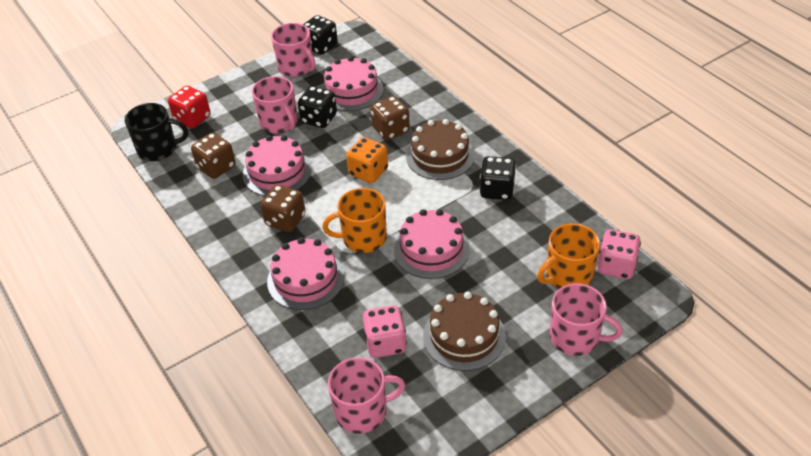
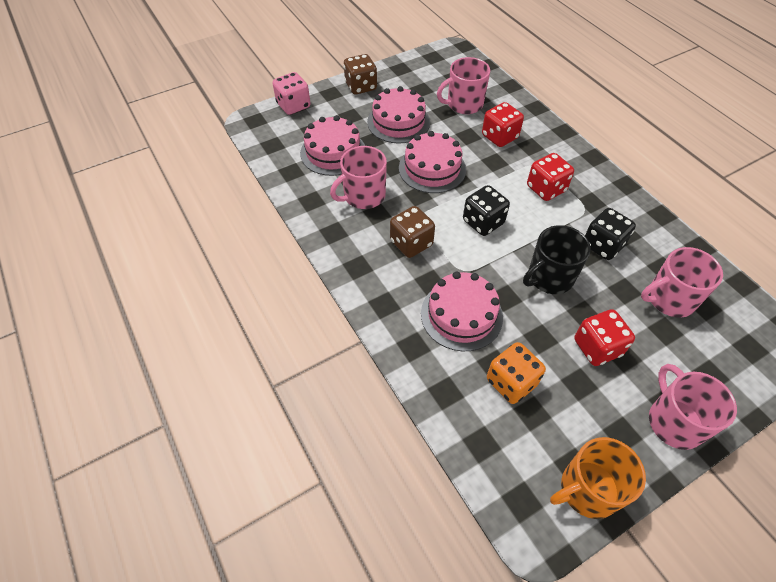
black dice: 3 -> 2
brown cake: 2 -> 0
brown dice: 3 -> 2
orange mug: 2 -> 1
pink dice: 2 -> 1
red dice: 1 -> 3

